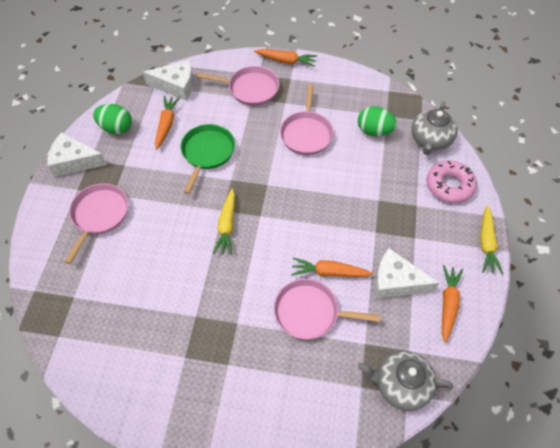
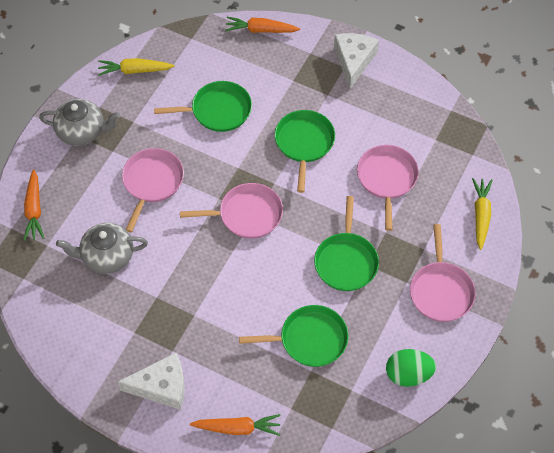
green egg: 2 -> 1
green pan: 1 -> 4
orange carrot: 4 -> 3
pink donut: 1 -> 0
white cheese: 3 -> 2

